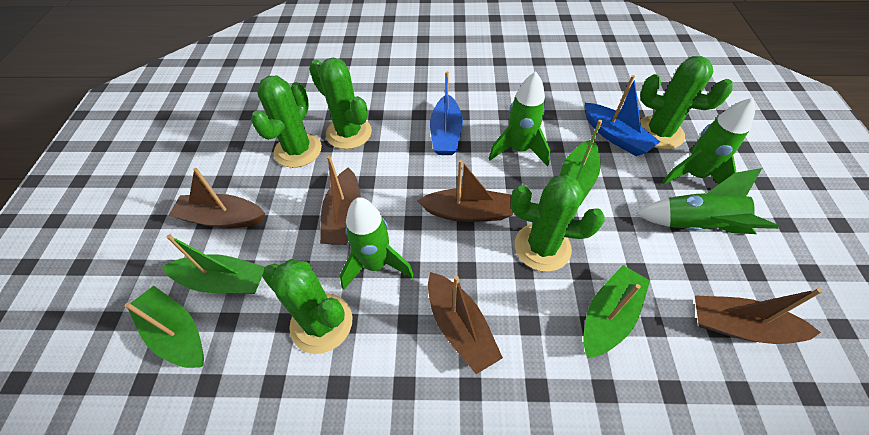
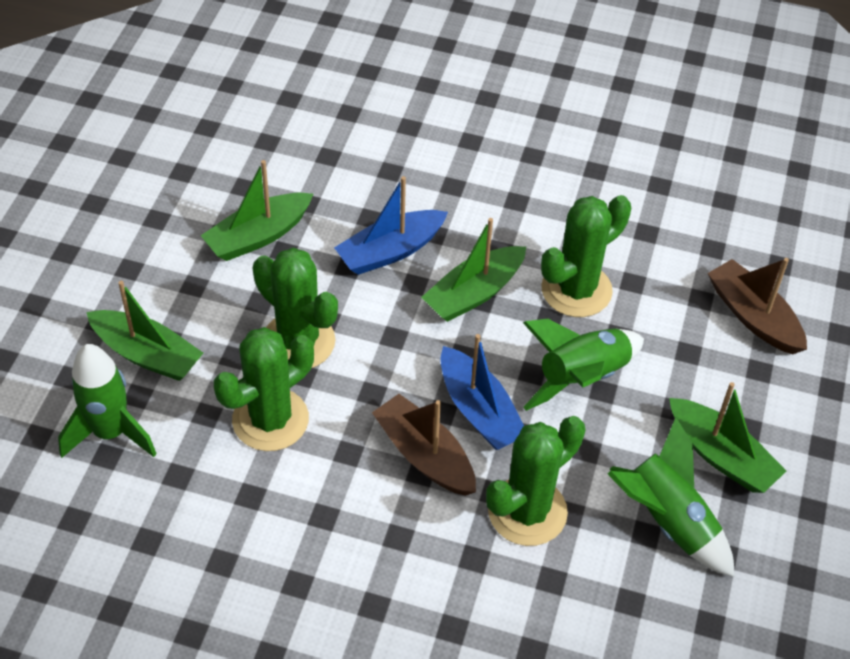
brown boat: 5 -> 2
green cactus: 5 -> 4
green rocket: 4 -> 3

